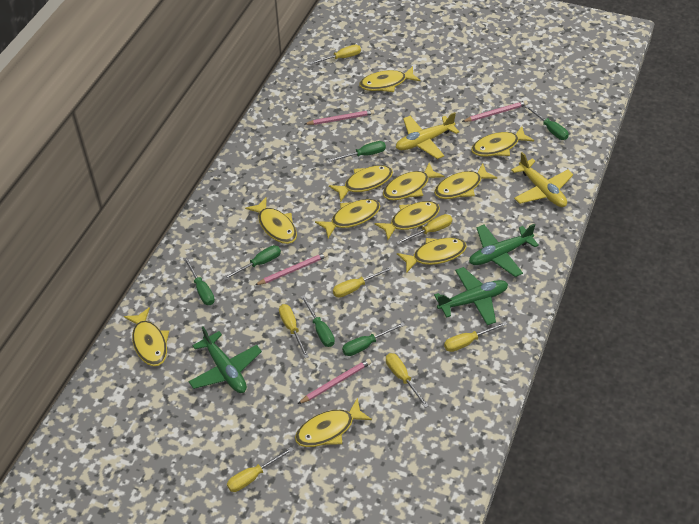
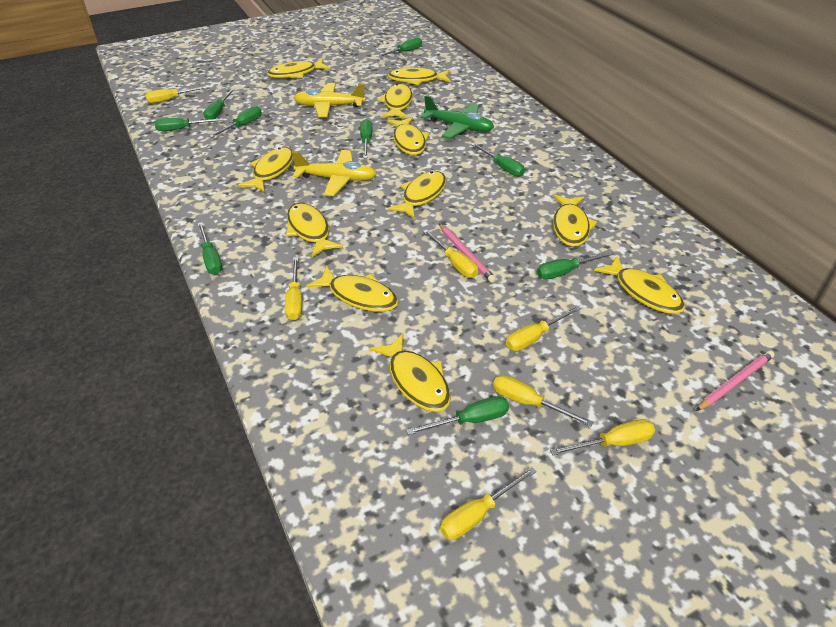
green plane: 3 -> 1
green screwdriver: 6 -> 9
pink pencil: 4 -> 2

